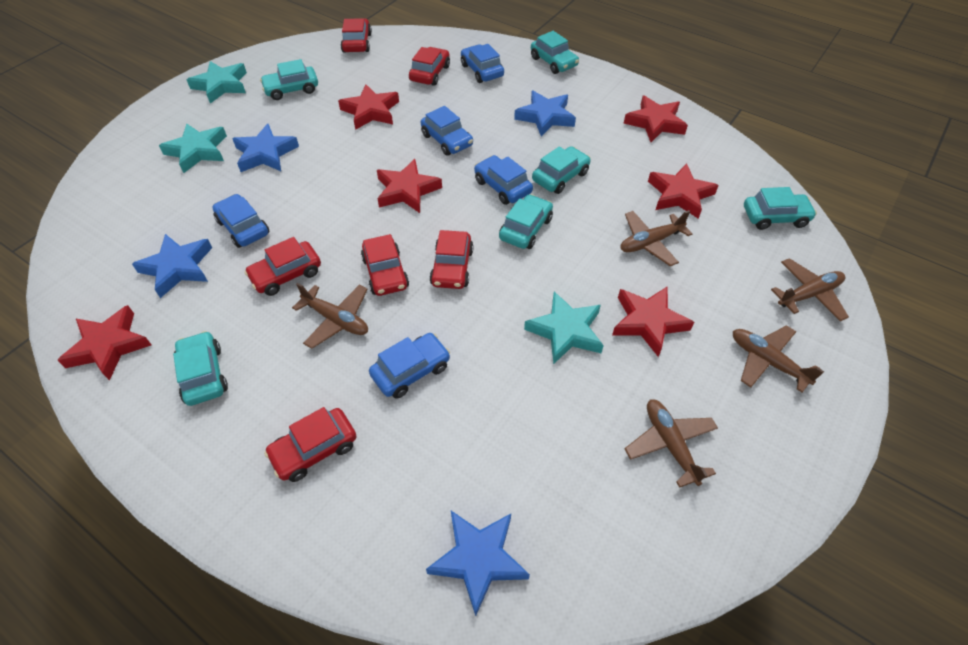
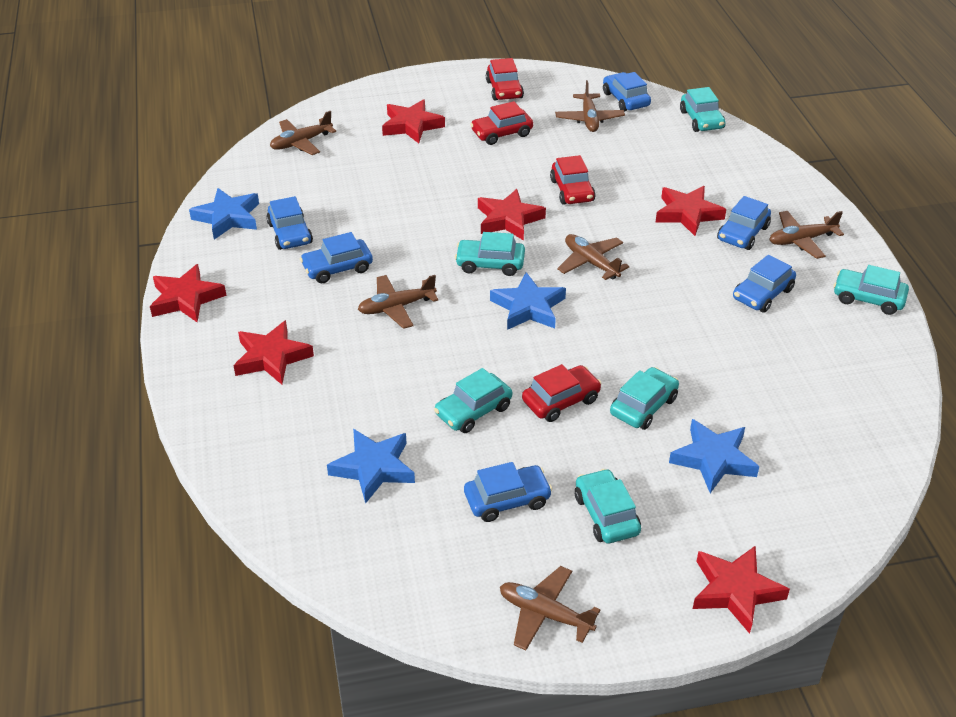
blue car: 5 -> 6
brown plane: 5 -> 6
red car: 6 -> 4
turquoise star: 3 -> 0

